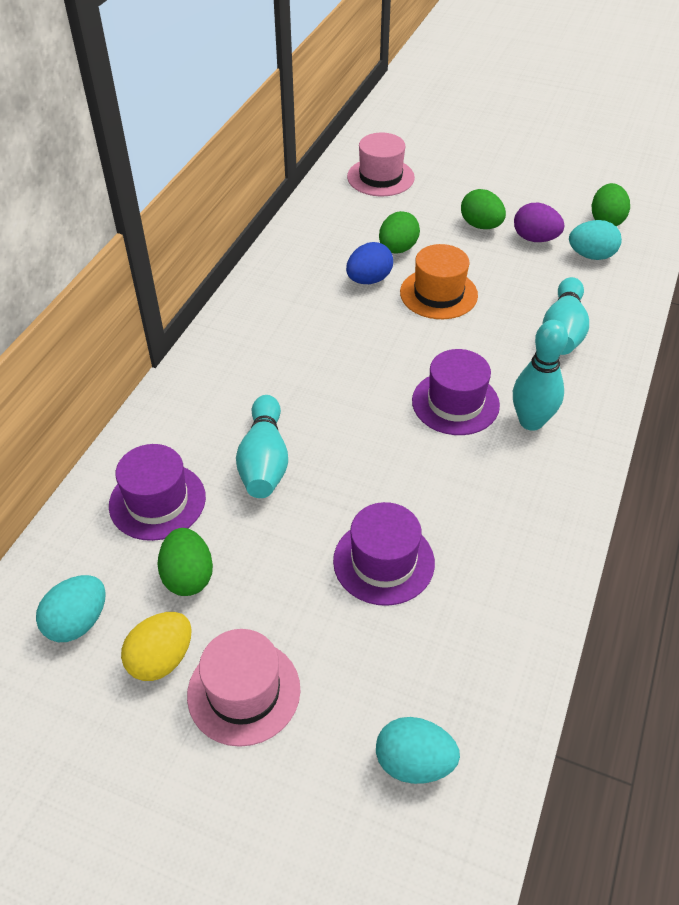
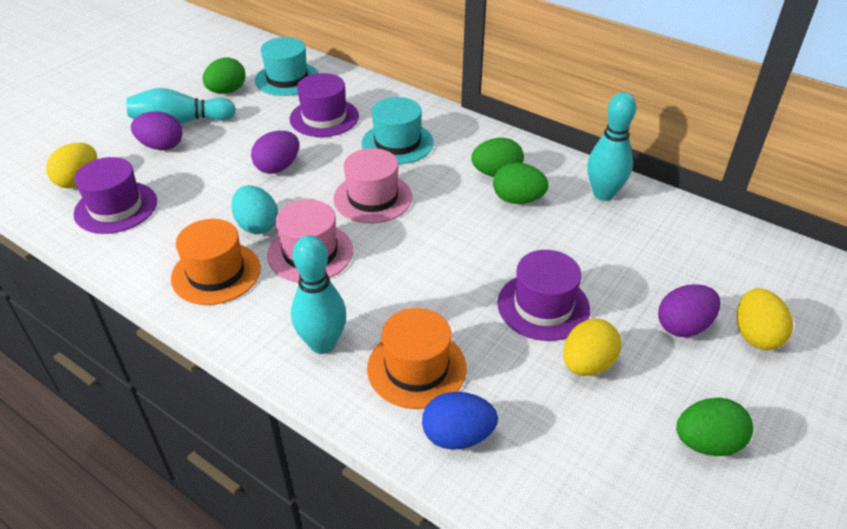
orange hat: 1 -> 2
purple egg: 1 -> 3
turquoise egg: 3 -> 1
turquoise hat: 0 -> 2
yellow egg: 1 -> 3

